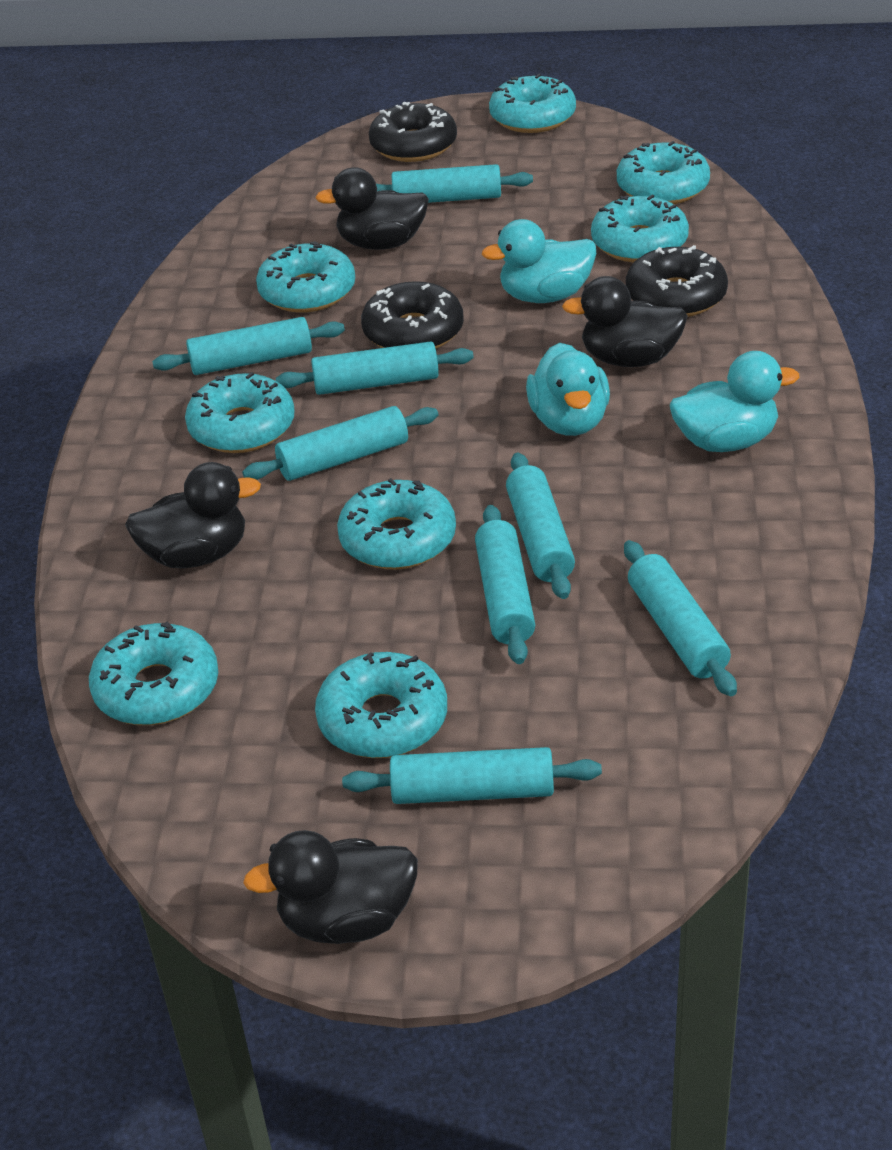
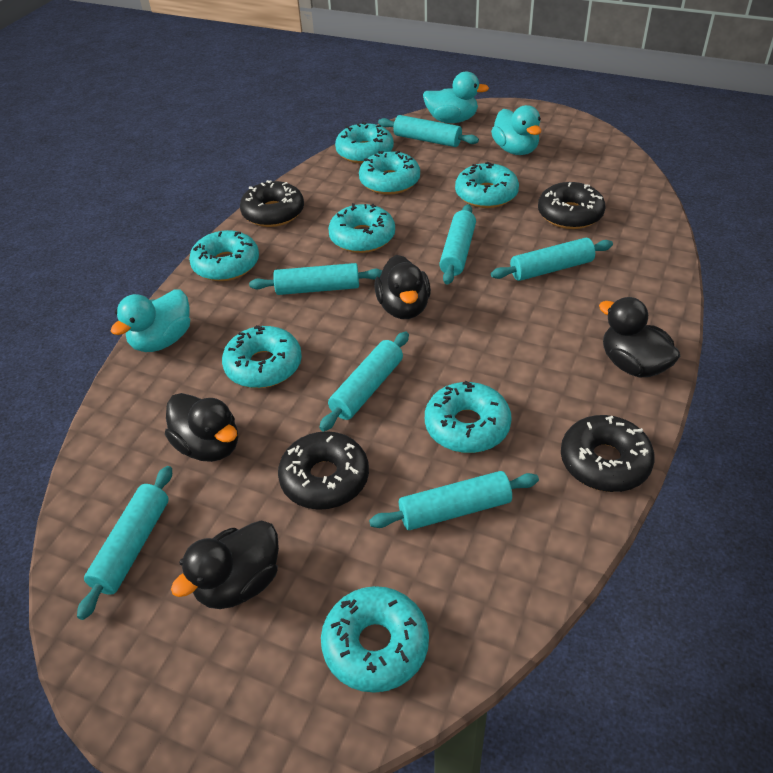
black donut: 3 -> 4
turquoise rolling pin: 8 -> 7

